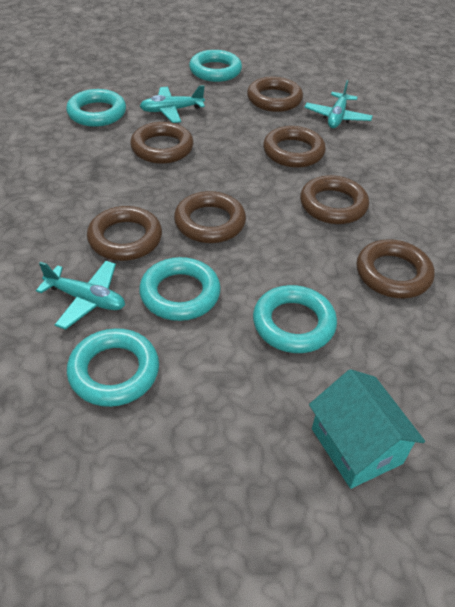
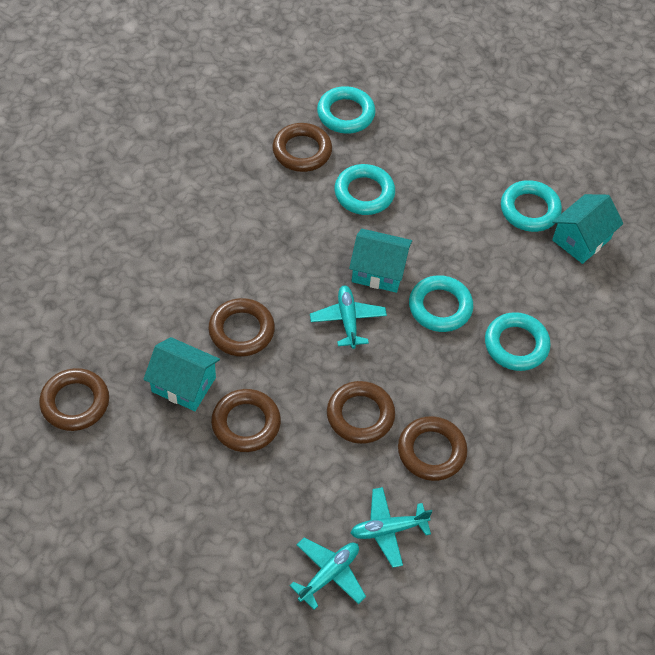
brown ring: 7 -> 6
turquoise house: 1 -> 3

